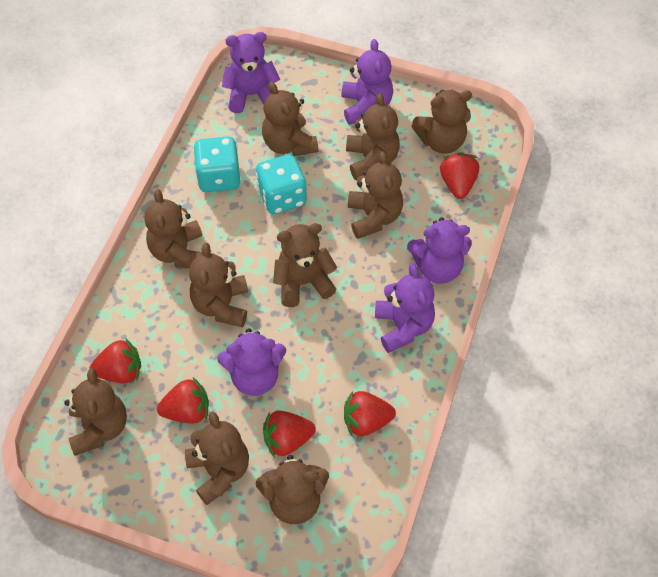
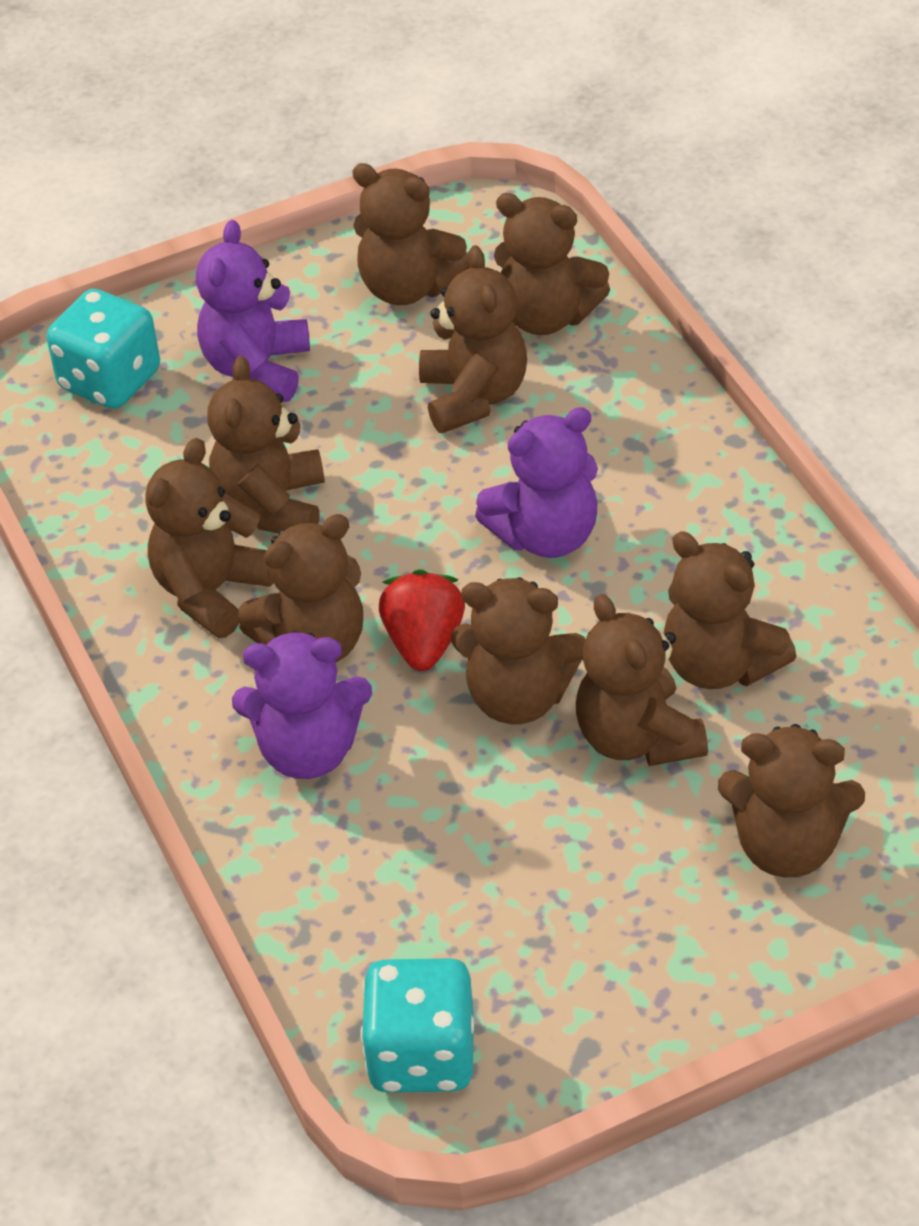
purple teddy bear: 5 -> 3
red strawberry: 5 -> 1

